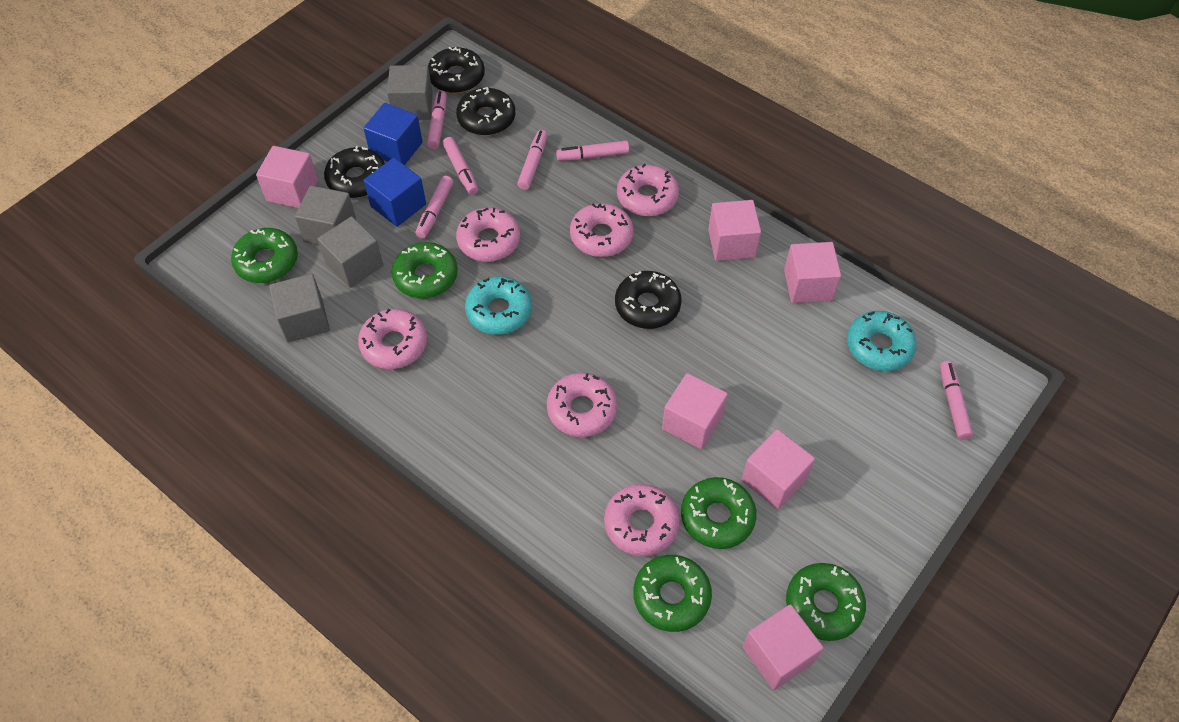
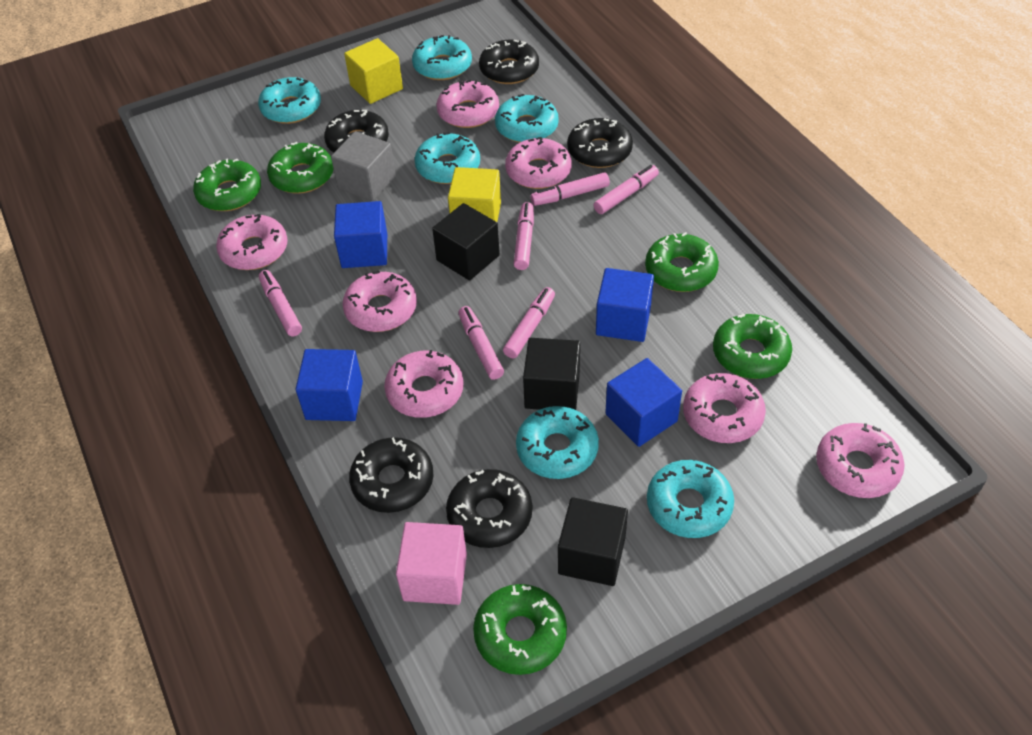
black cube: 0 -> 3
black donut: 4 -> 5
blue cube: 2 -> 4
grey cube: 4 -> 1
pink cube: 6 -> 1
pink donut: 6 -> 7
turquoise donut: 2 -> 6
yellow cube: 0 -> 2

